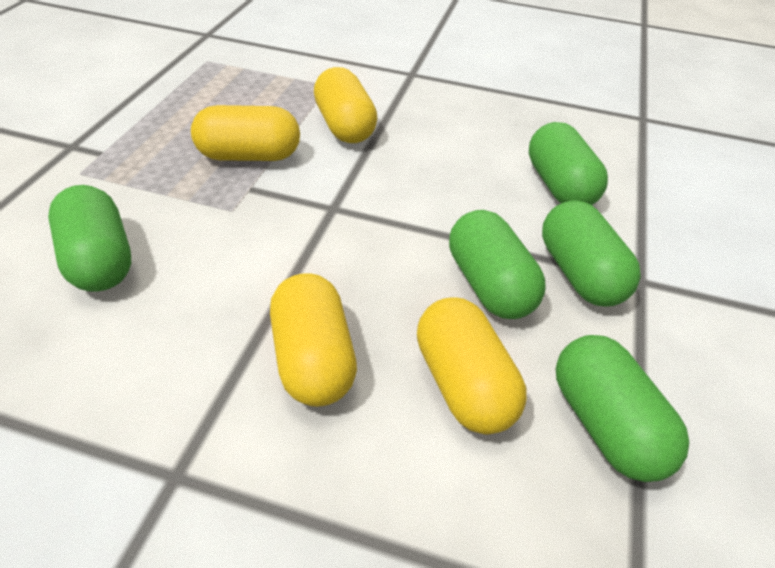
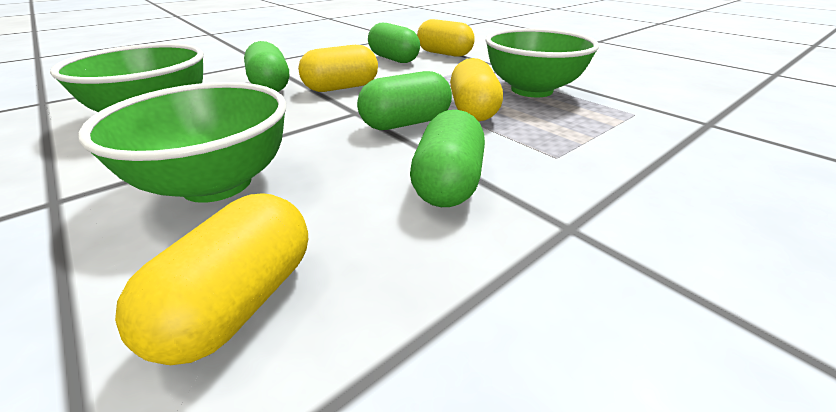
green bowl: 0 -> 3
green capsule: 5 -> 4

